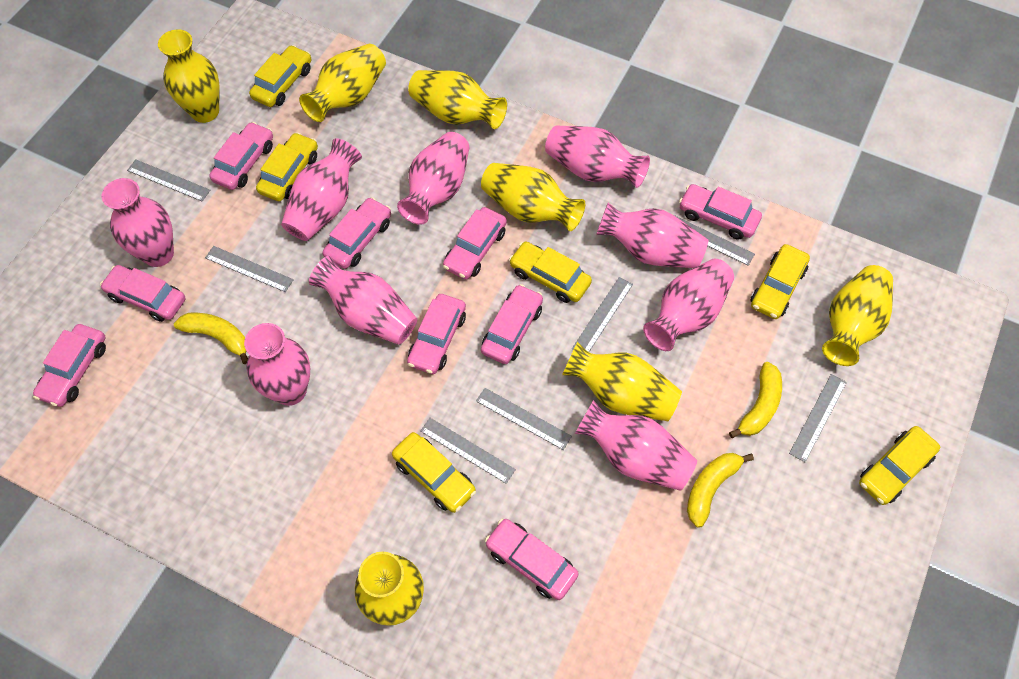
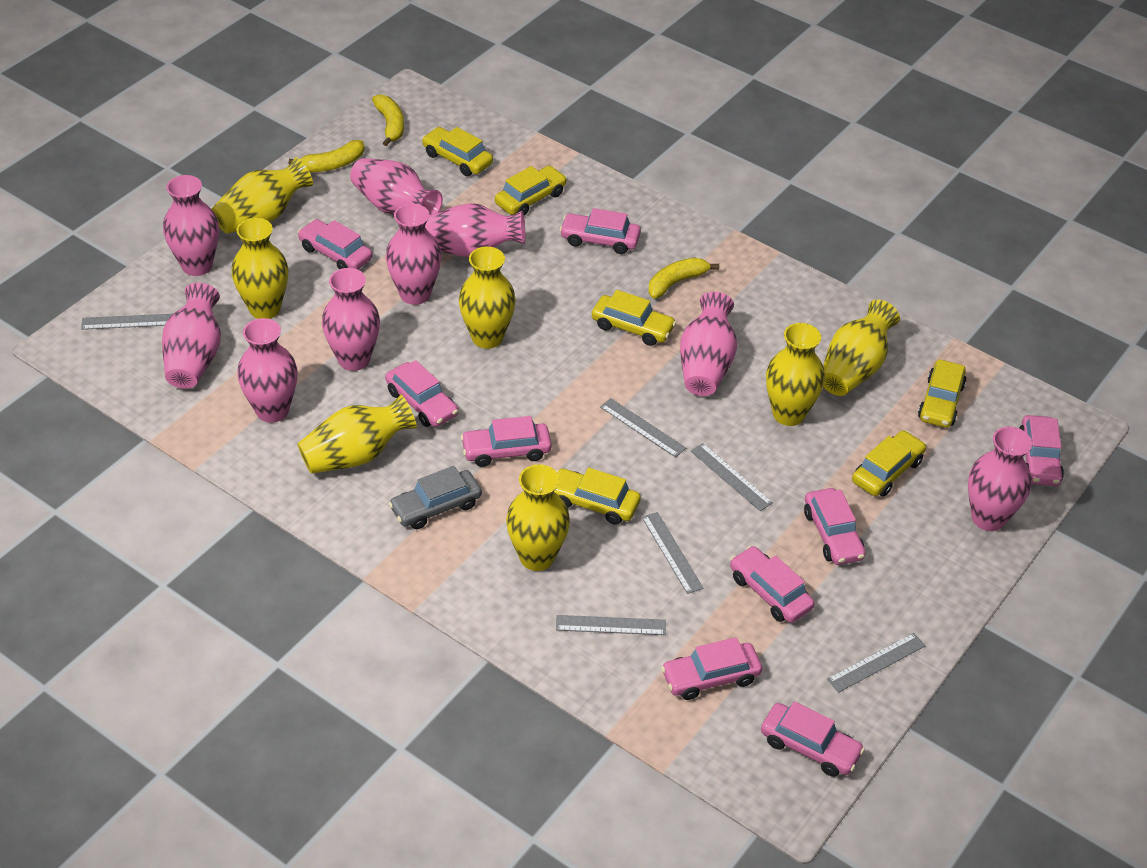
grey car: 0 -> 1
grey ruler: 7 -> 6

